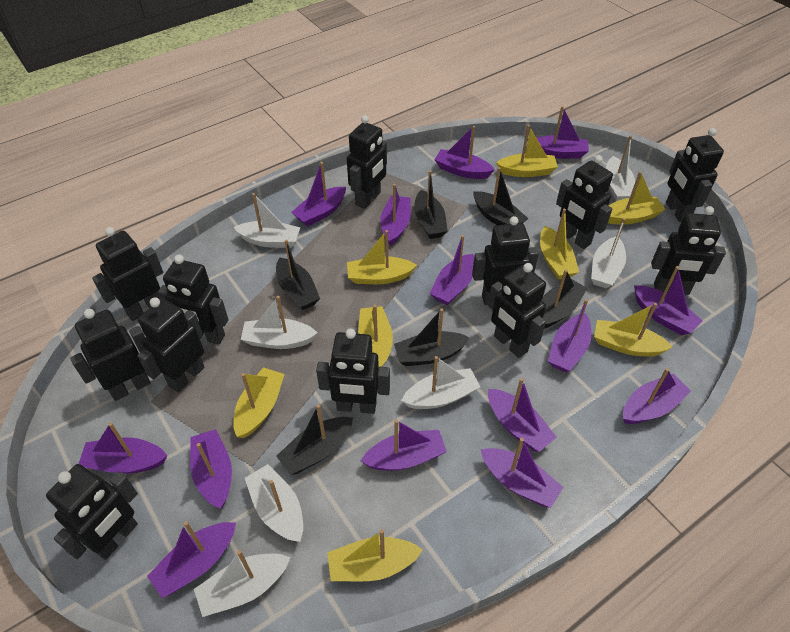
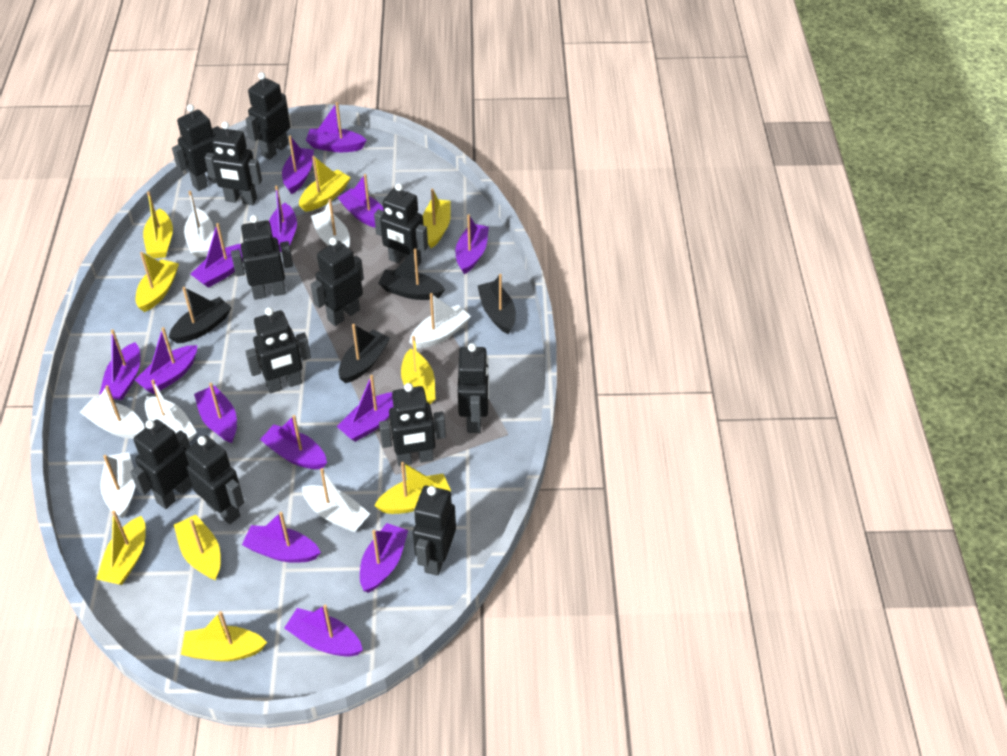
black boat: 6 -> 4
yellow boat: 8 -> 9

